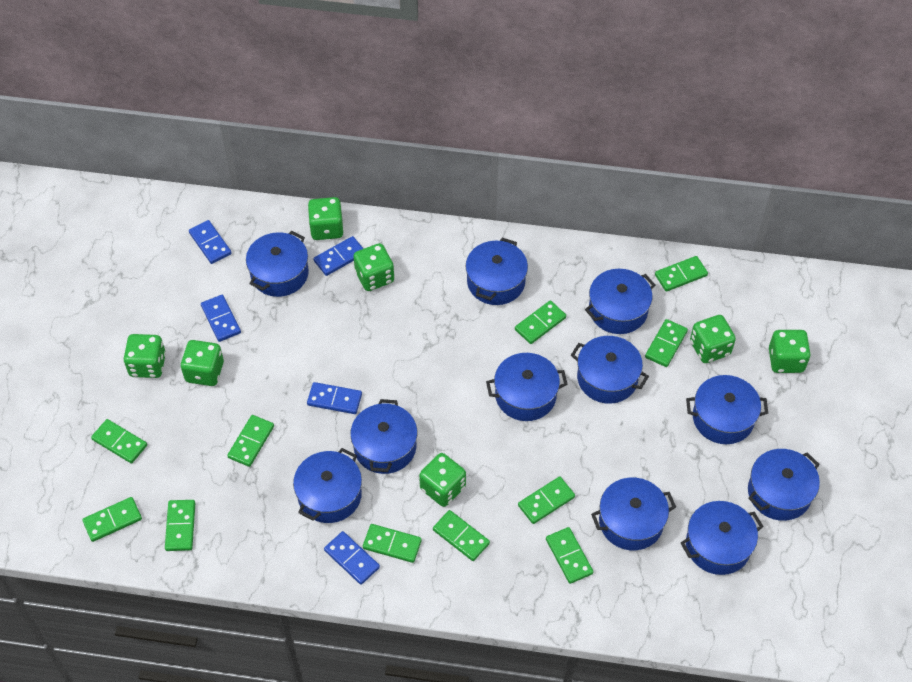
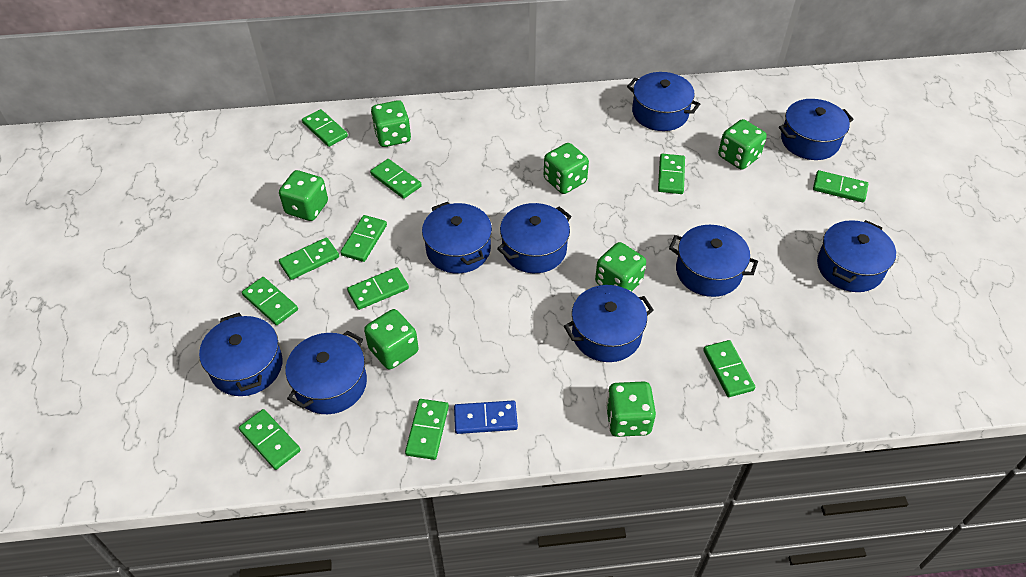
blue domino: 5 -> 1
blue pot: 11 -> 9

